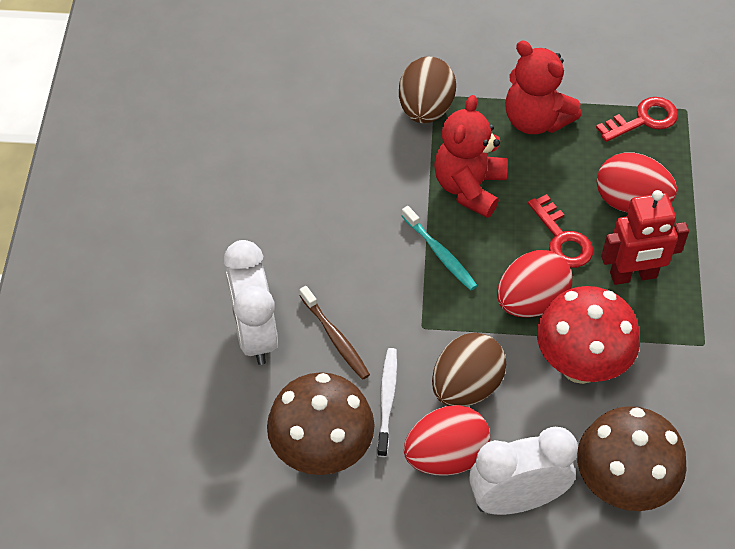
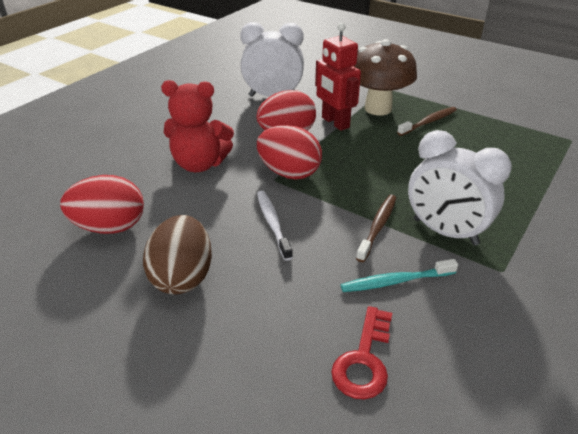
brown egg: 2 -> 1
brown mushroom: 2 -> 1
brown toothbrush: 1 -> 2
red key: 2 -> 1
red mushroom: 1 -> 0
red teddy bear: 2 -> 1

